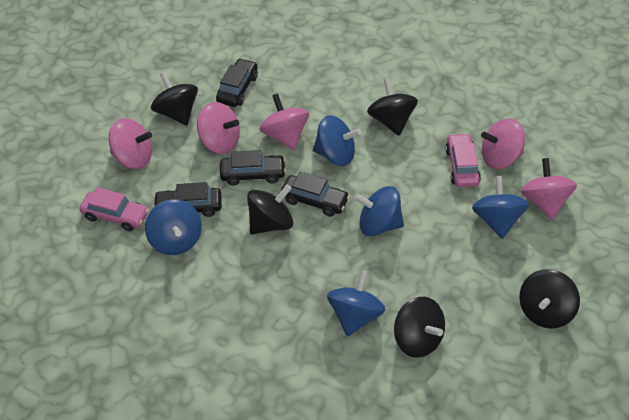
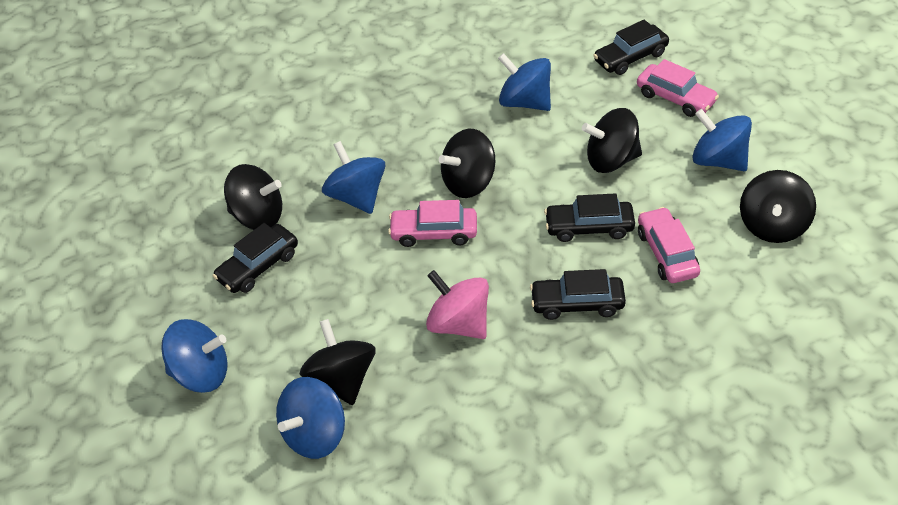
pink car: 2 -> 3
pink spinning top: 5 -> 1

